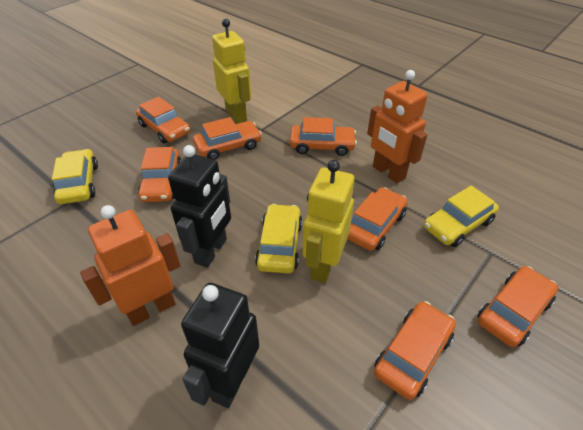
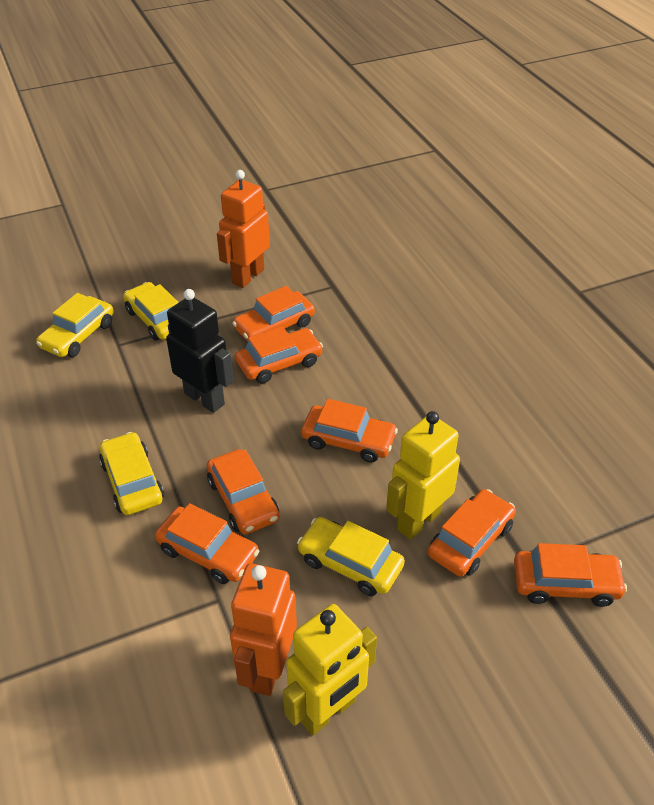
black robot: 2 -> 1
yellow car: 3 -> 4

